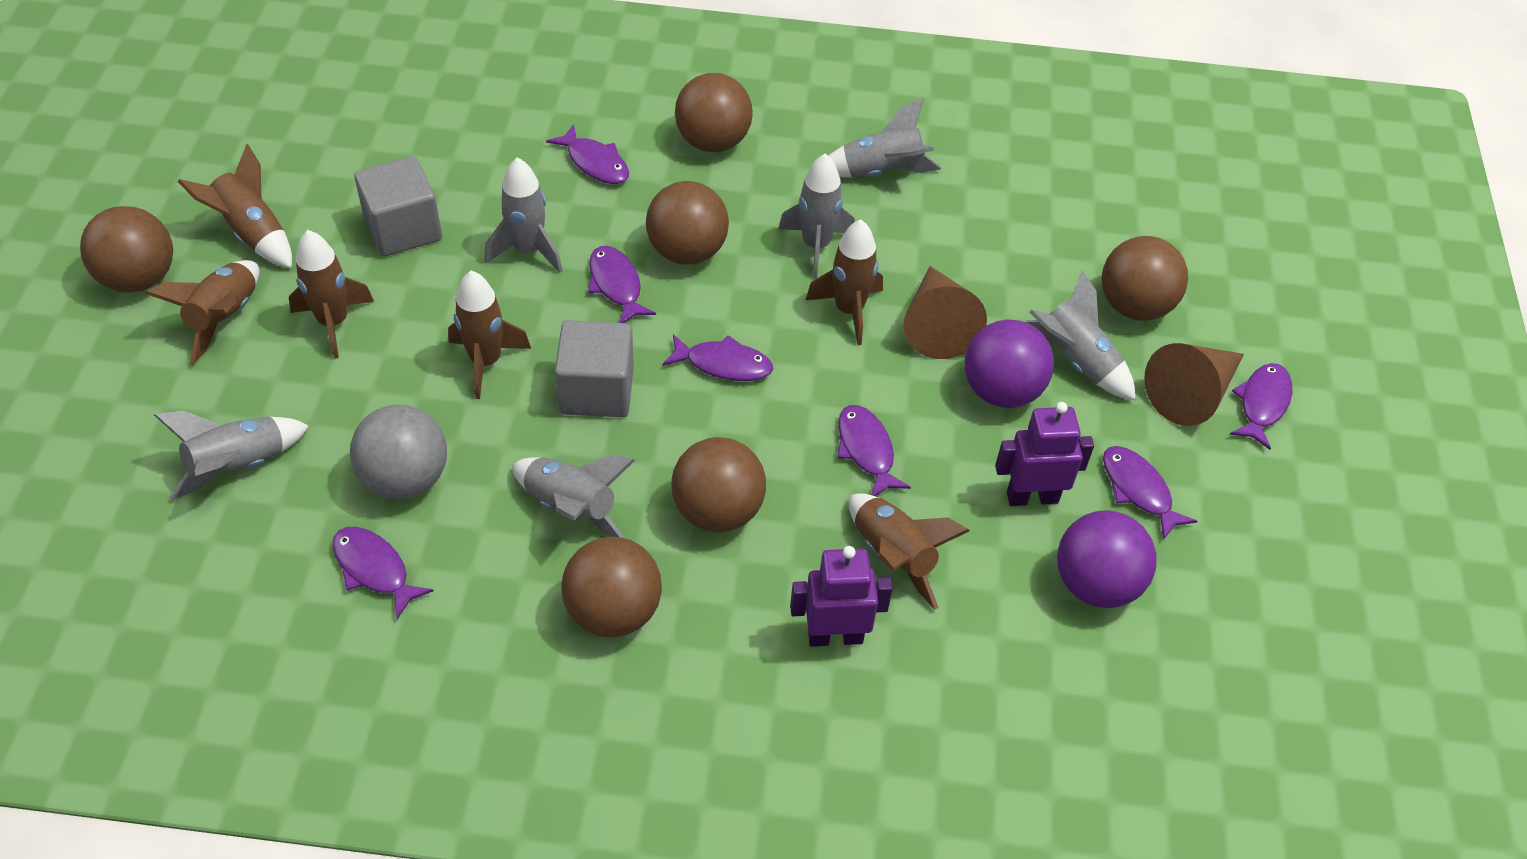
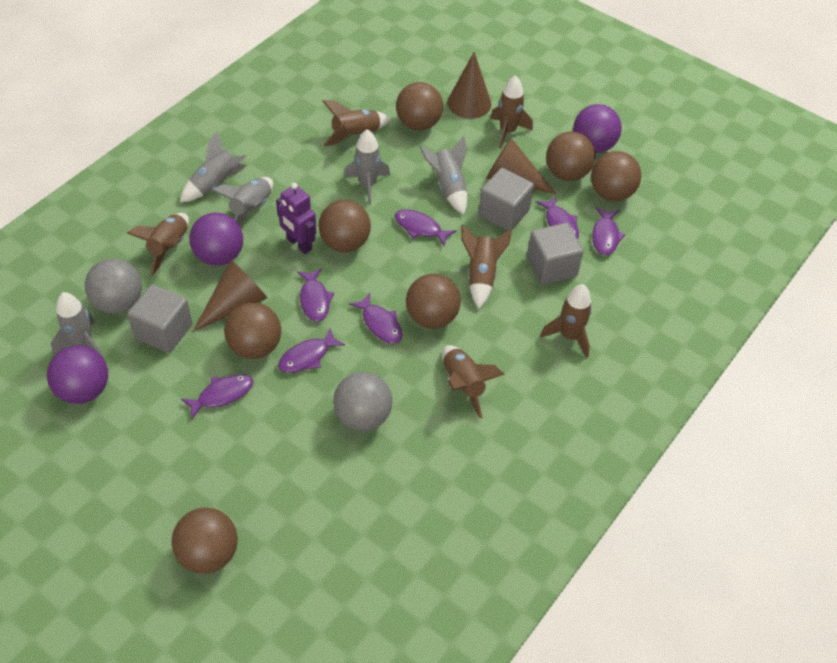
brown ball: 6 -> 7
brown cone: 2 -> 3
grey ball: 1 -> 2
grey cube: 2 -> 3
grey rocket: 6 -> 5
purple ball: 2 -> 3
purple robot: 2 -> 1

